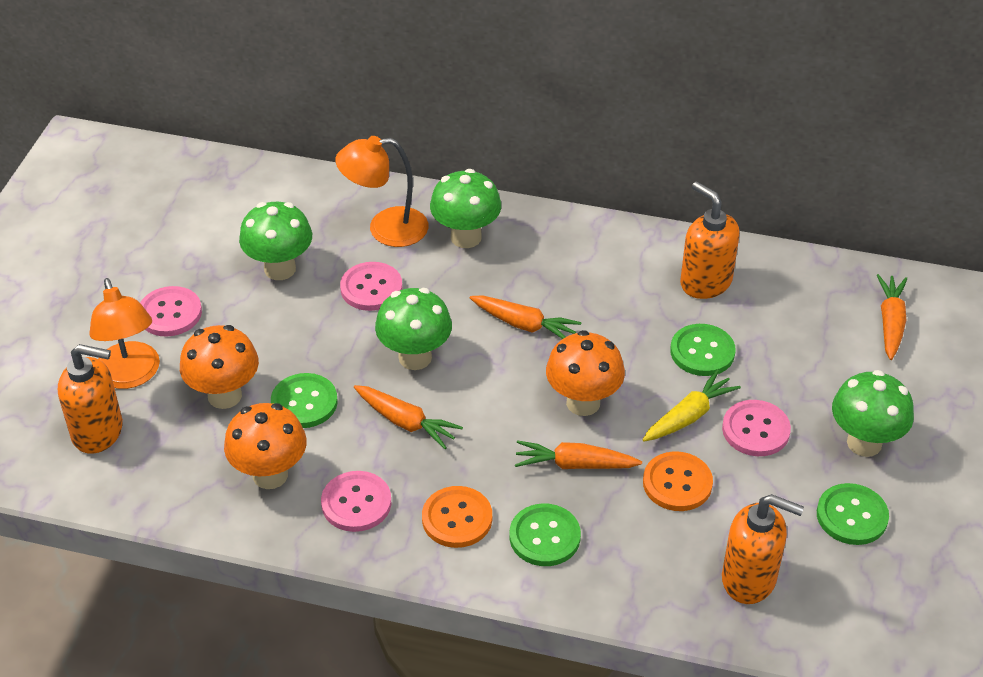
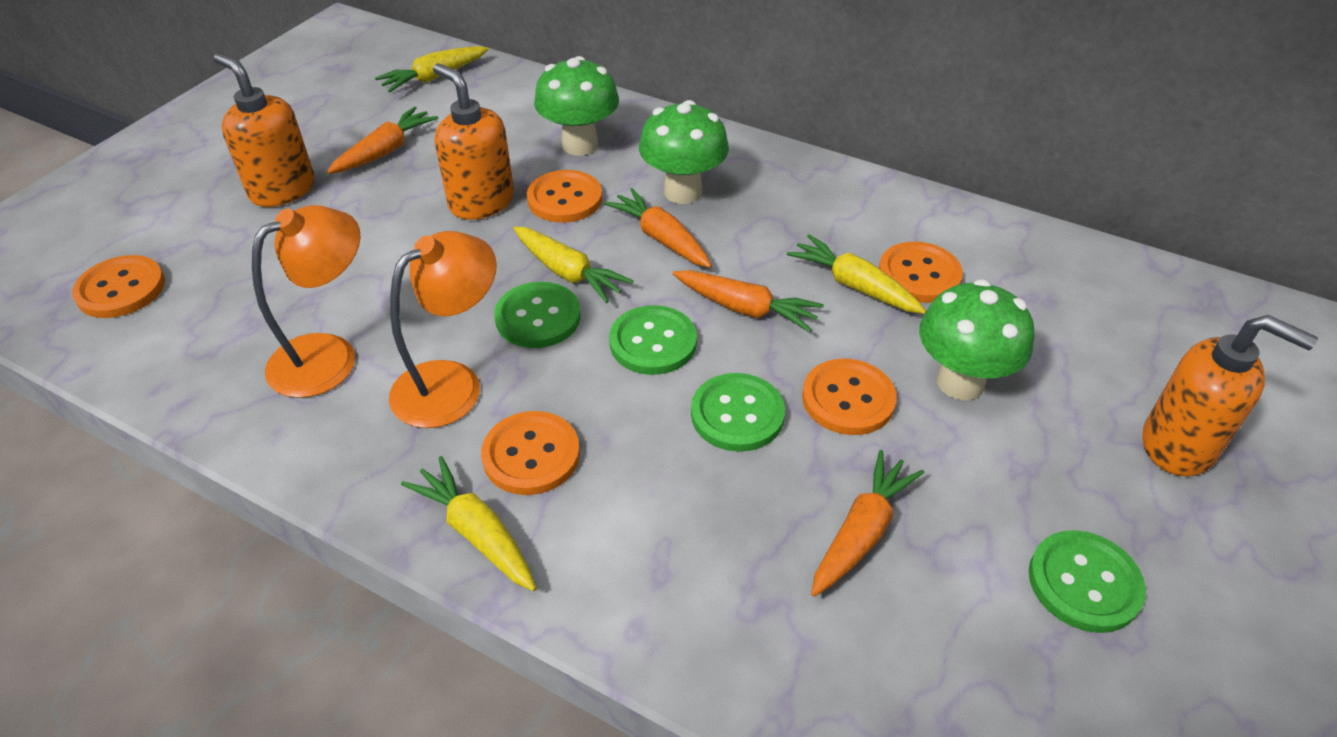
green mushroom: 4 -> 3
orange button: 2 -> 5
orange mushroom: 3 -> 0
pink button: 4 -> 0
yellow carrot: 1 -> 4

